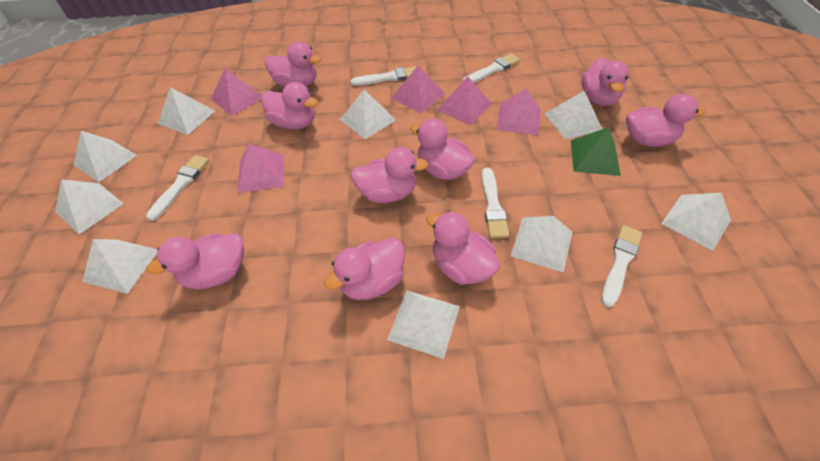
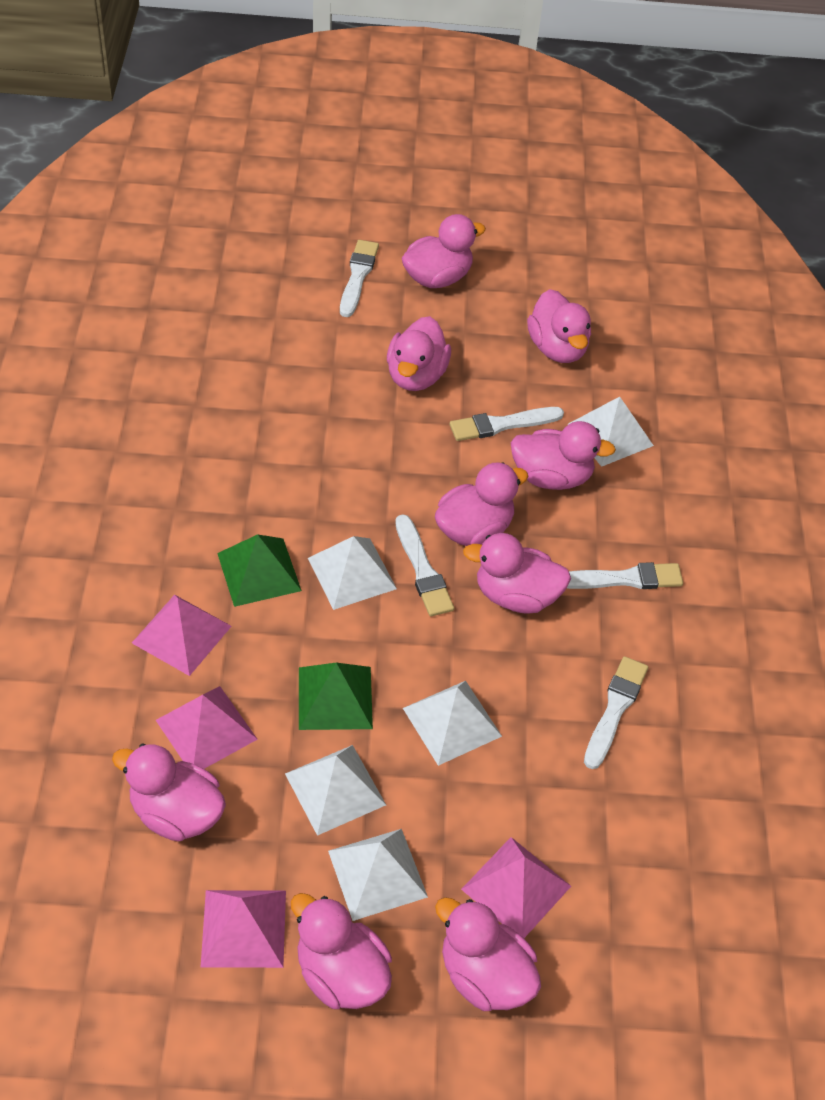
green pyramid: 1 -> 2
pink pyramid: 5 -> 4
white pyramid: 9 -> 5

